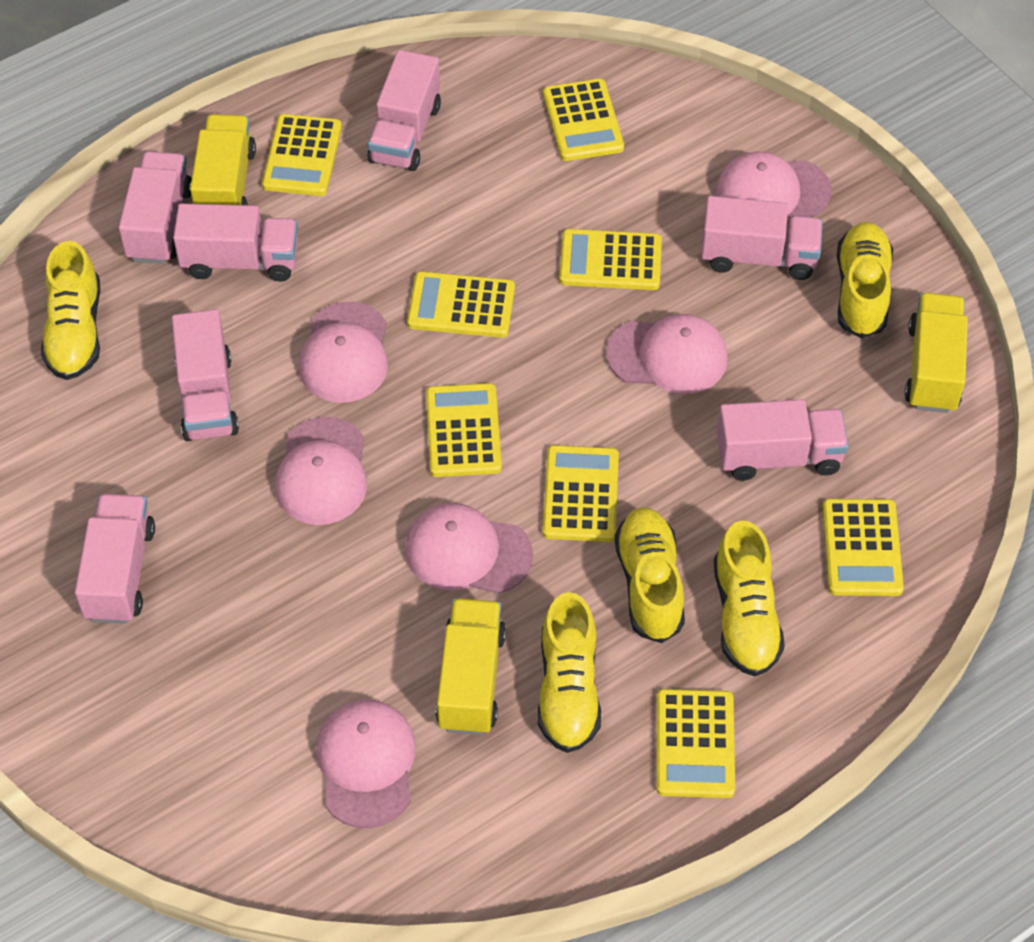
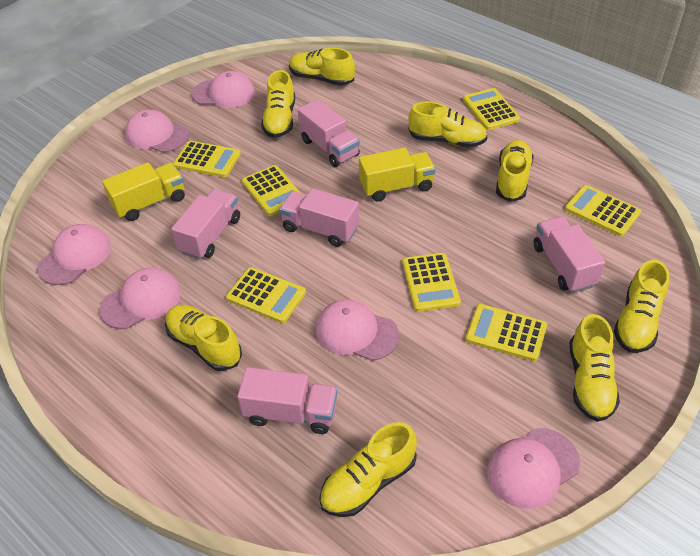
pink truck: 7 -> 5
yellow calculator: 8 -> 7
yellow shoe: 5 -> 8
yellow truck: 3 -> 2

